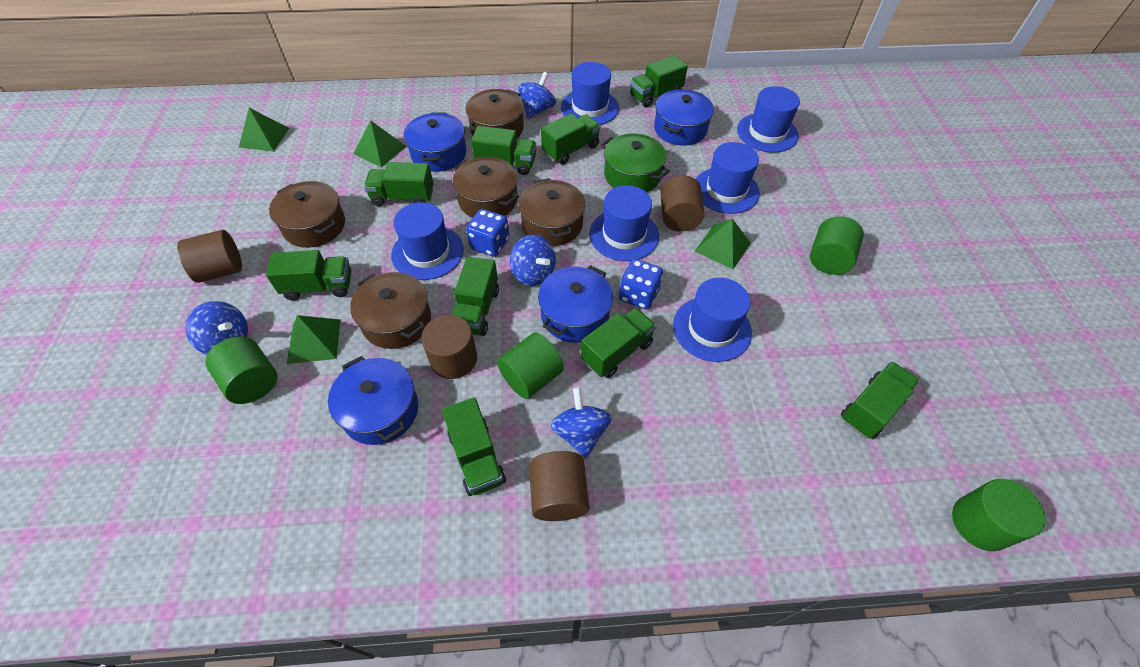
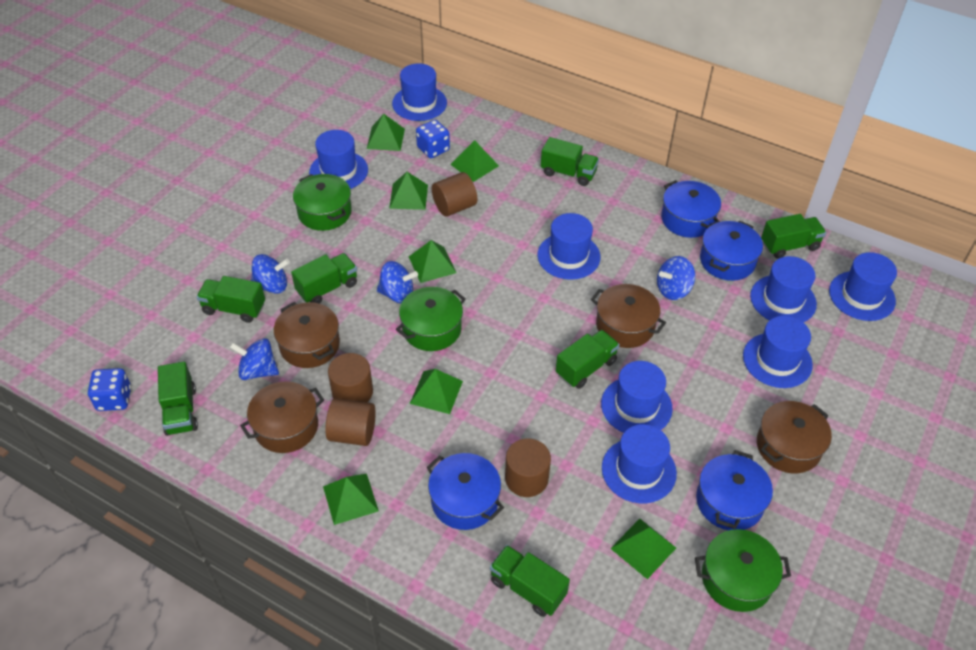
blue hat: 6 -> 8
brown pot: 5 -> 4
green cylinder: 4 -> 0
green pot: 1 -> 3
green pyramid: 4 -> 7
green truck: 9 -> 7

